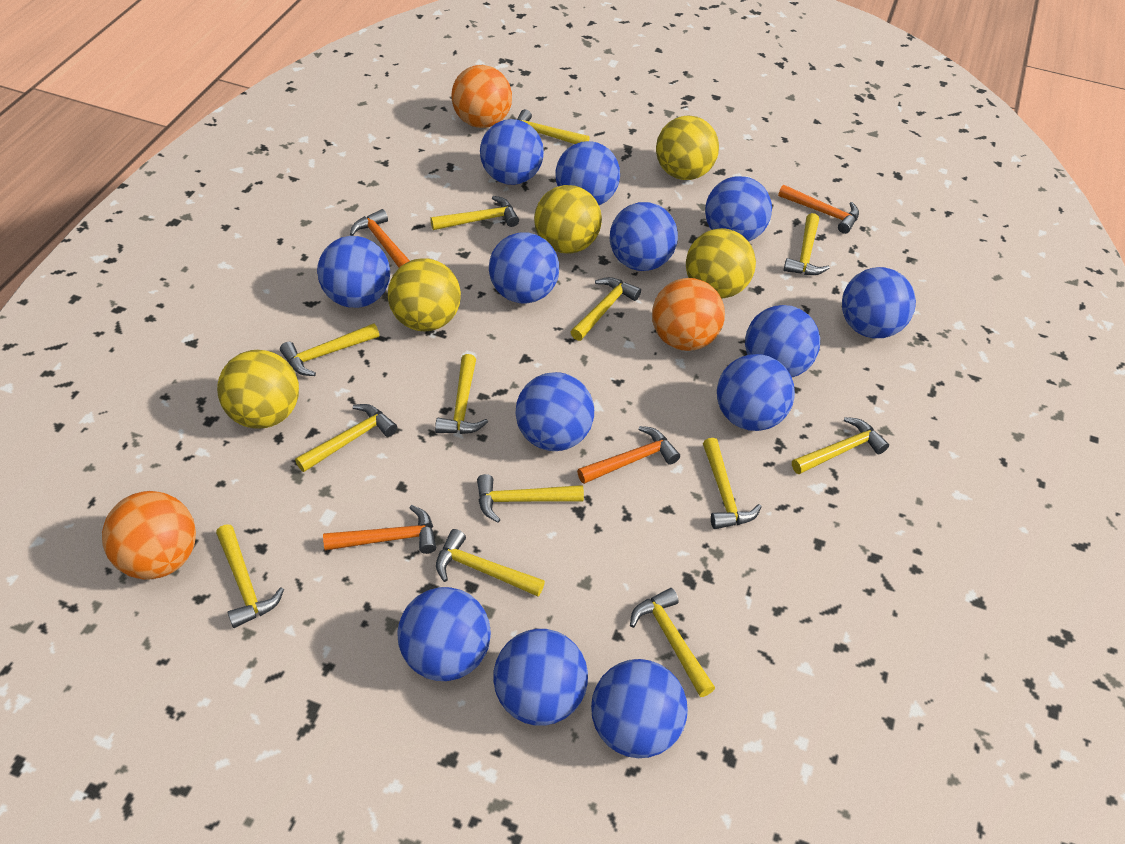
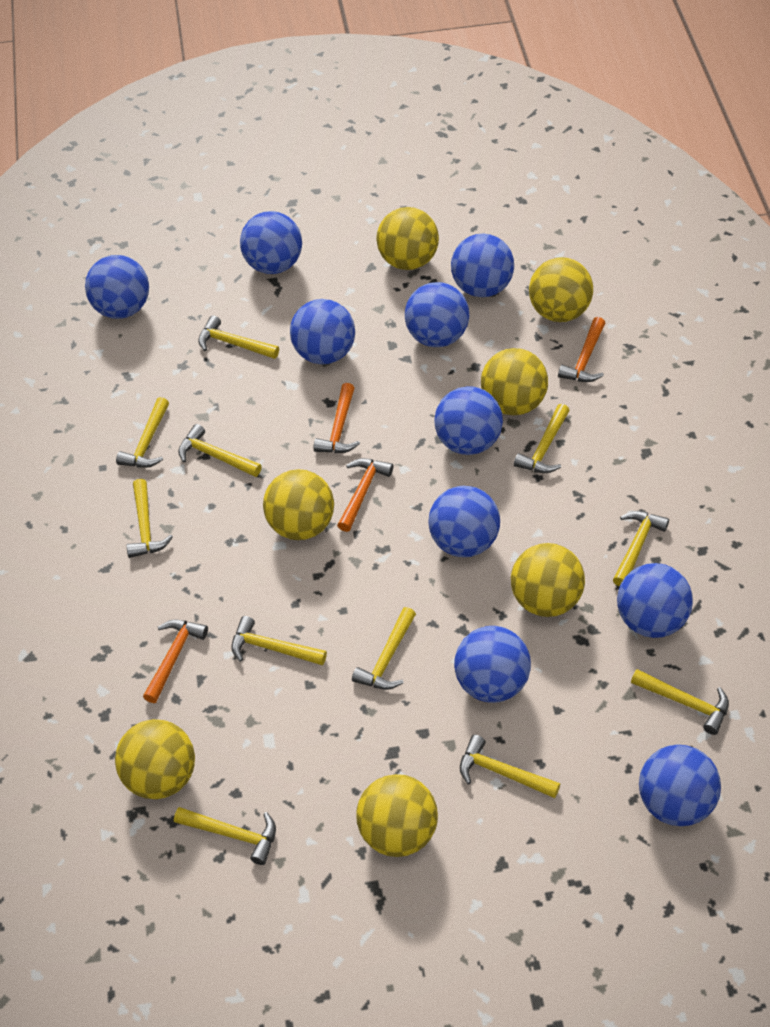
blue ball: 13 -> 10
orange ball: 3 -> 0
yellow ball: 5 -> 7
yellow hammer: 13 -> 11

